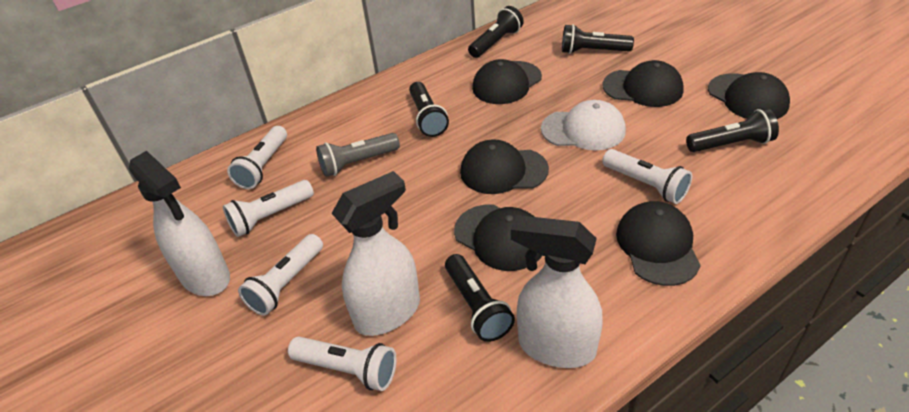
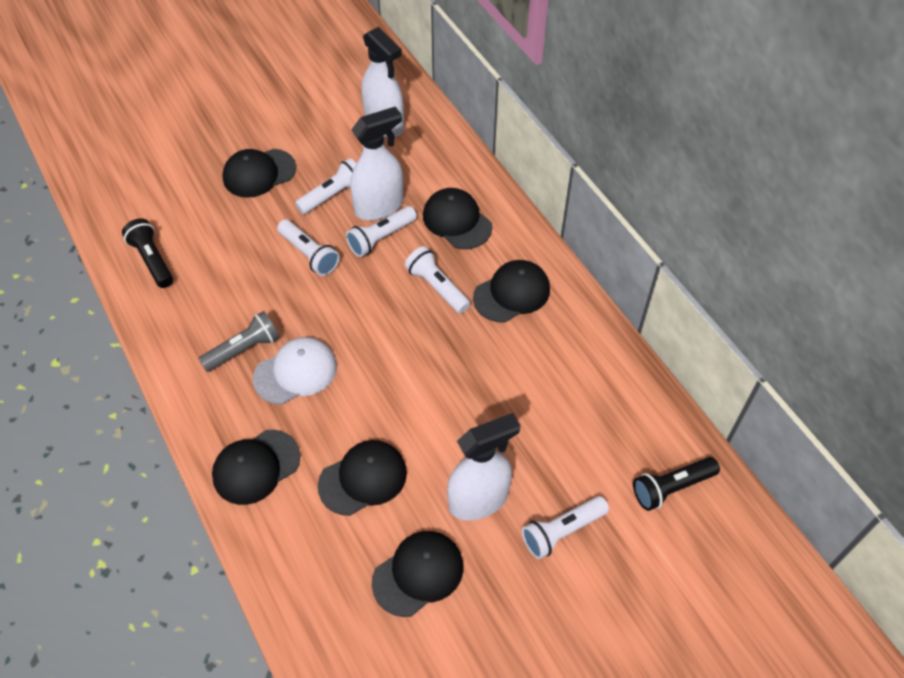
black flashlight: 5 -> 2

